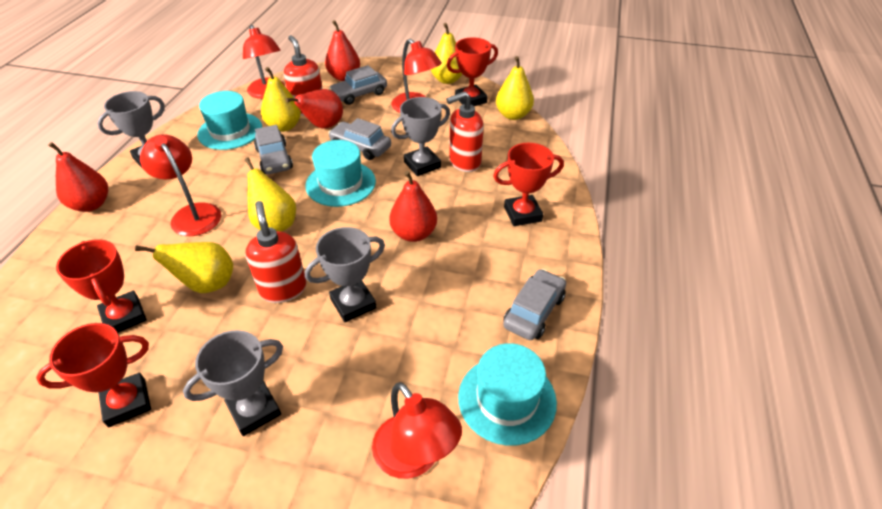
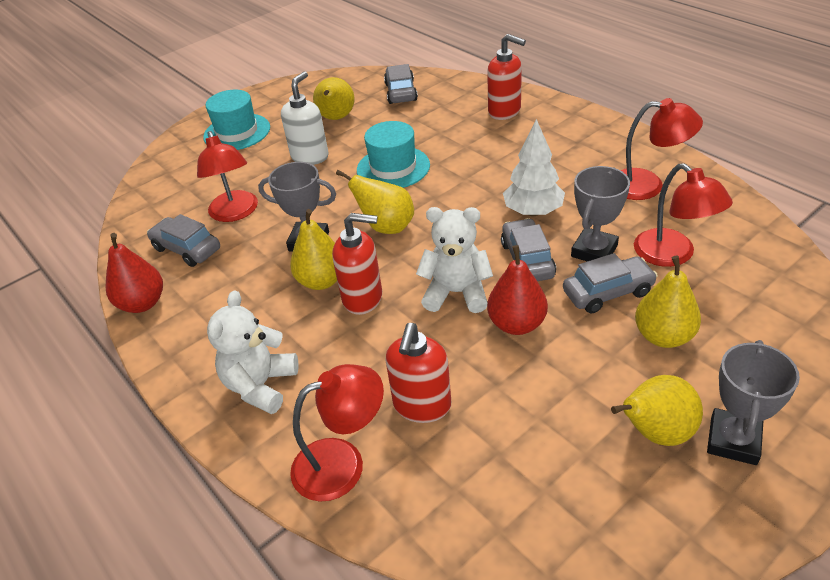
grey trophy: 4 -> 3
red pear: 4 -> 2
red trophy: 4 -> 0
turquoise hat: 3 -> 2
white soap dispenser: 0 -> 1
white teddy bear: 0 -> 2
white tree: 0 -> 1

